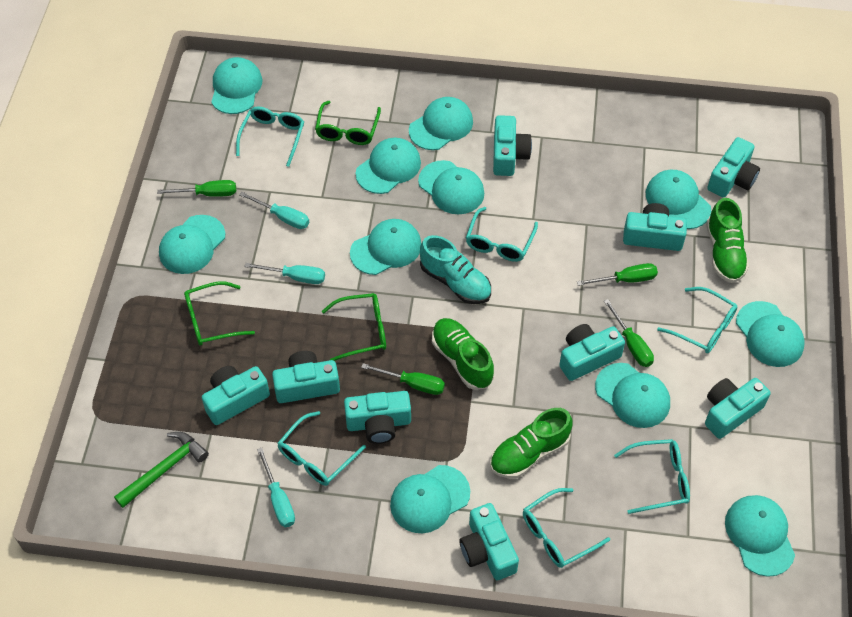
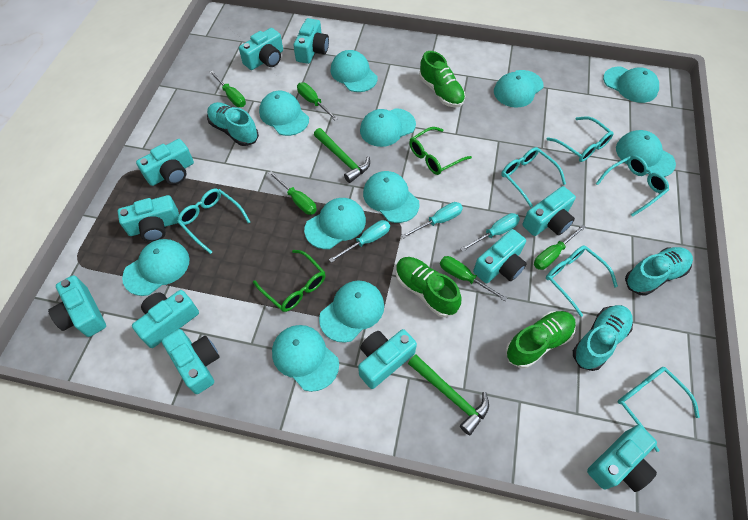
green glasses: 3 -> 2
green hammer: 1 -> 2
green screwdriver: 4 -> 5
turquoise camera: 9 -> 11
turquoise shoe: 1 -> 3

